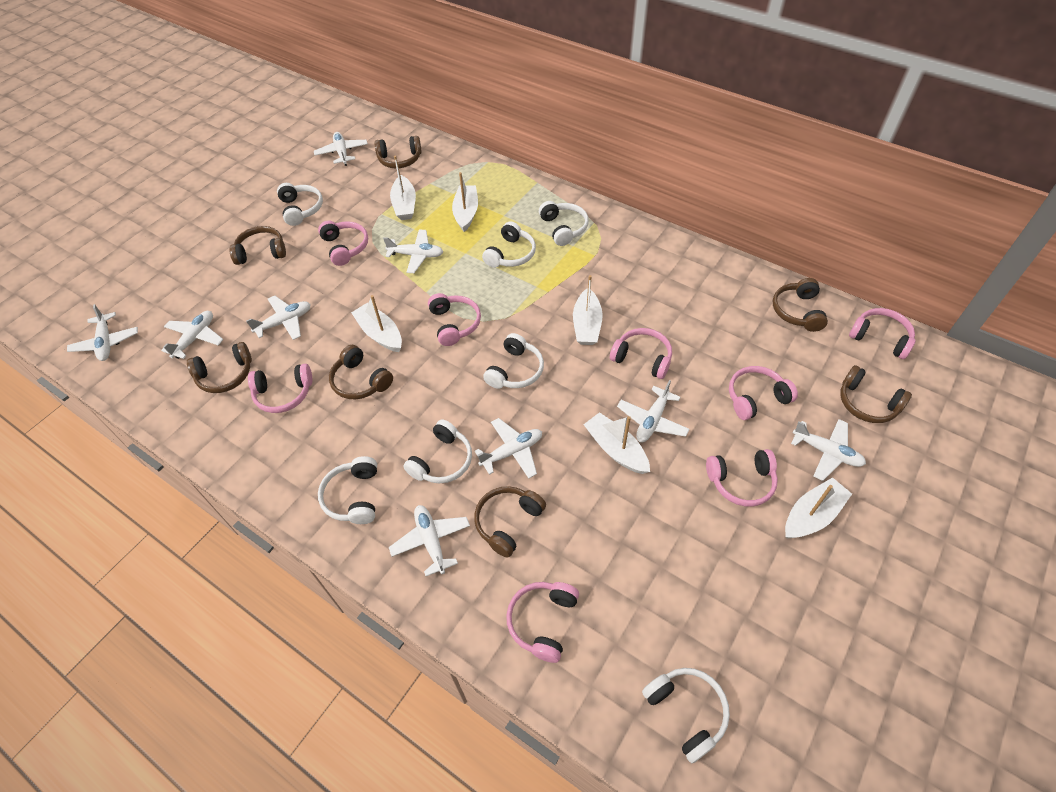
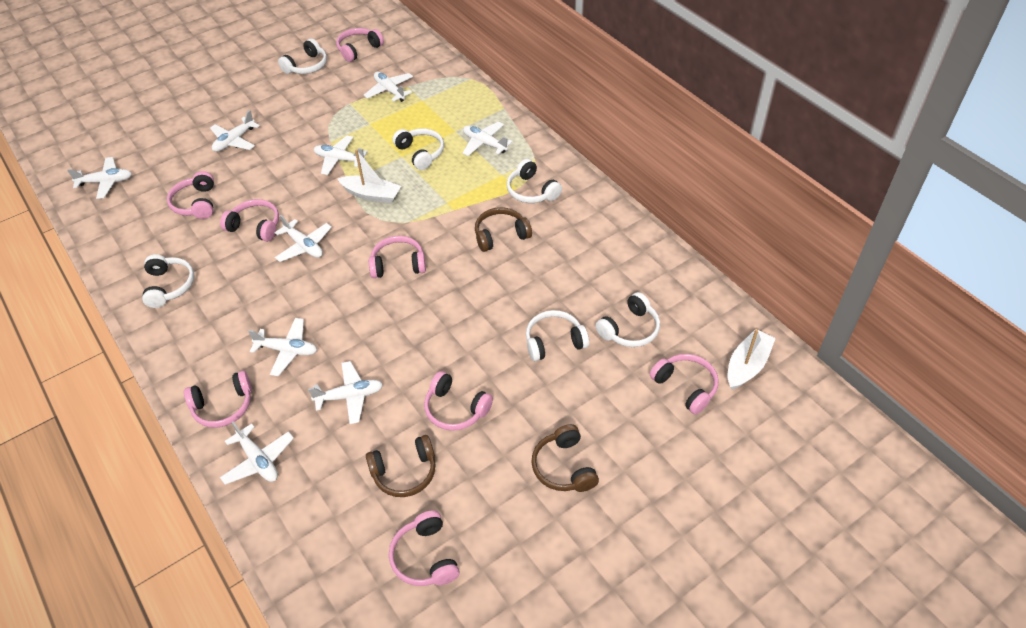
brown headphones: 7 -> 3
white boat: 6 -> 2
white headphones: 7 -> 6

